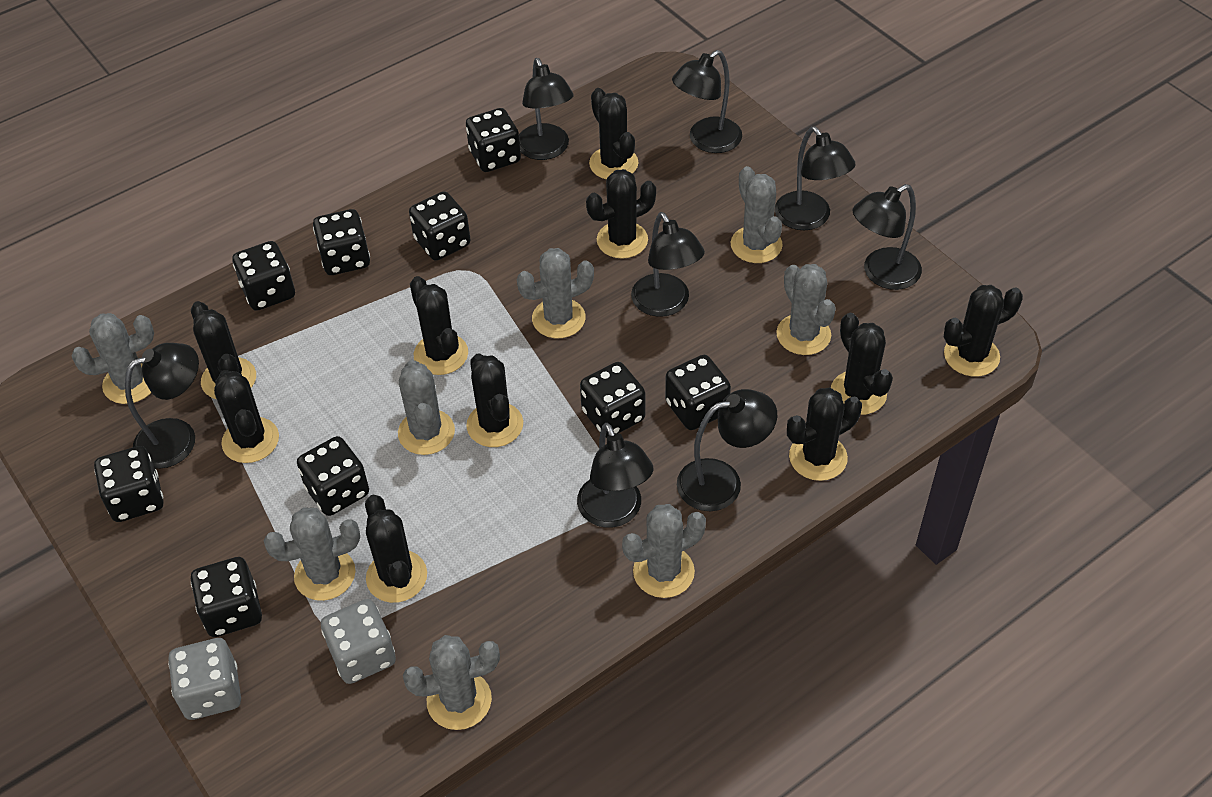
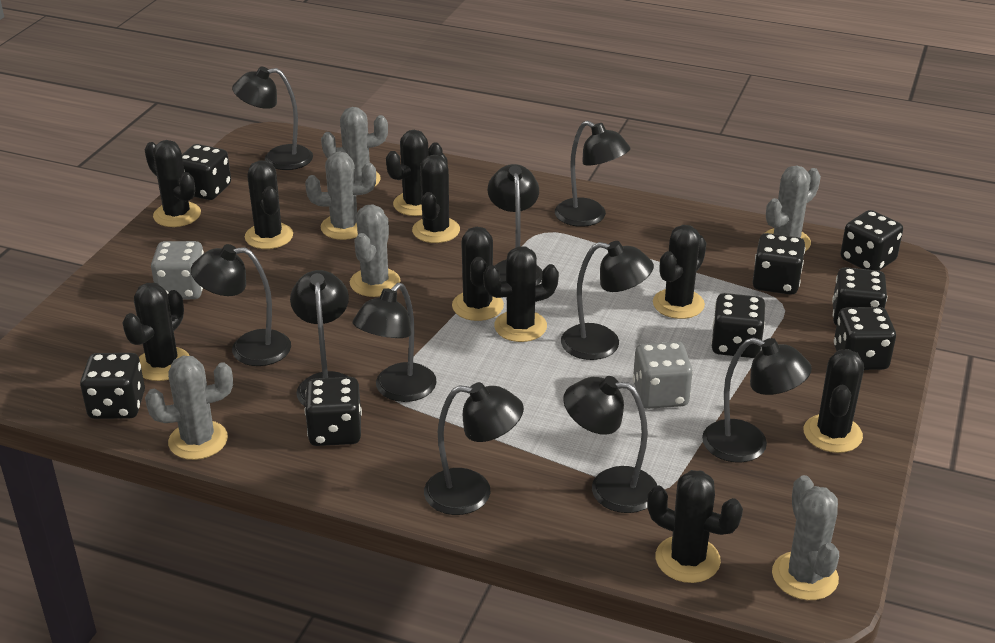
black dice: 9 -> 8
black lamp: 8 -> 10
grey cactus: 8 -> 6

